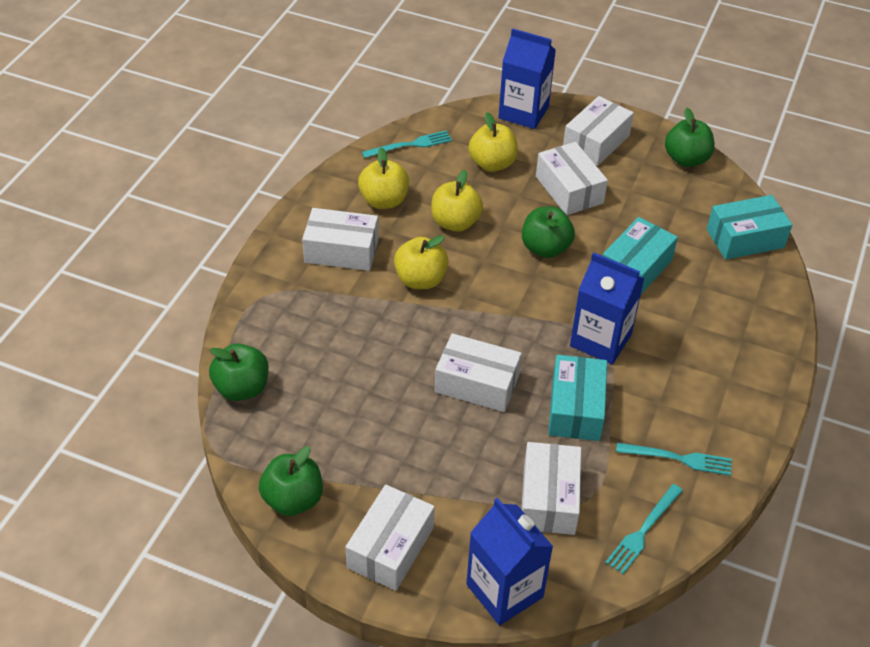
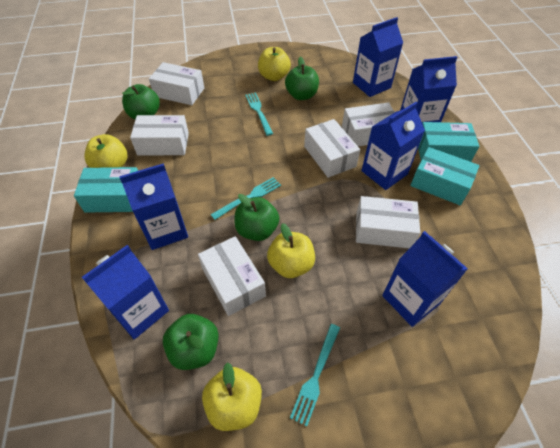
blue carton: 3 -> 6

